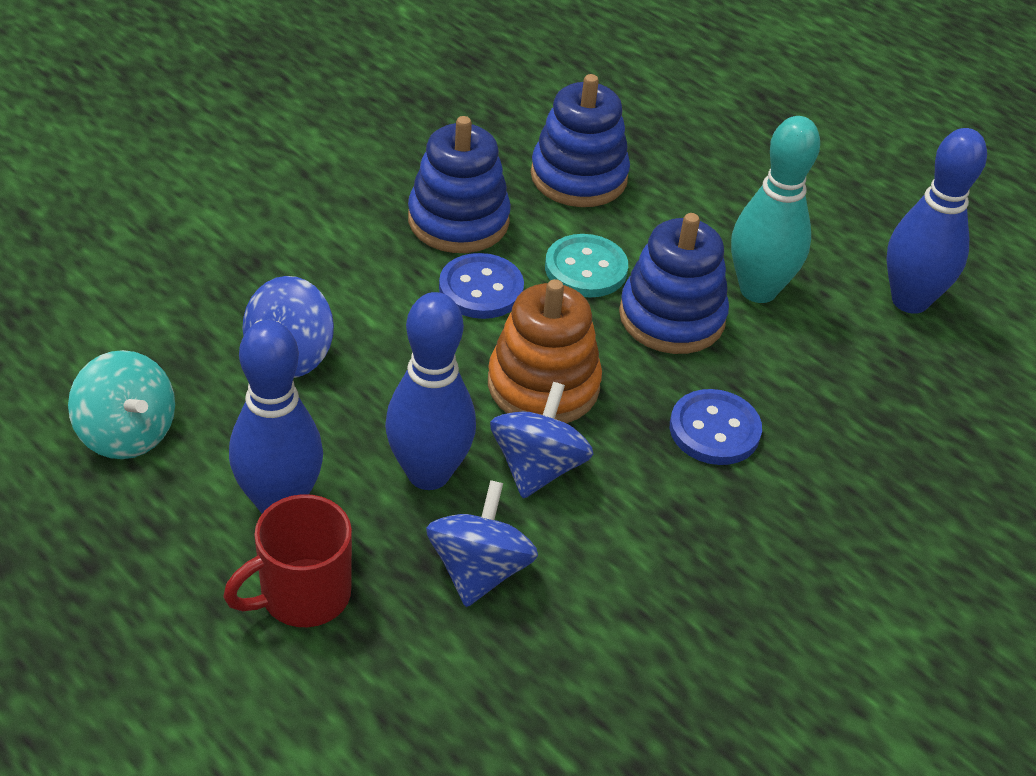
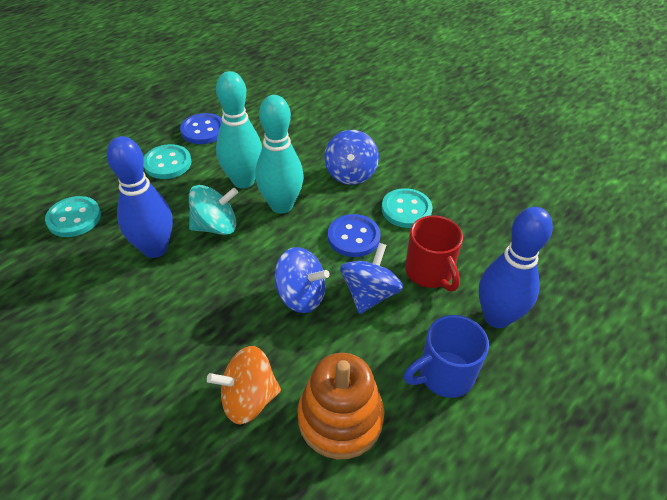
blue bowling pin: 3 -> 2
blue mug: 0 -> 1
blue stacking toy: 3 -> 0
orange spinning top: 0 -> 1
turquoise bowling pin: 1 -> 2
turquoise button: 1 -> 3

